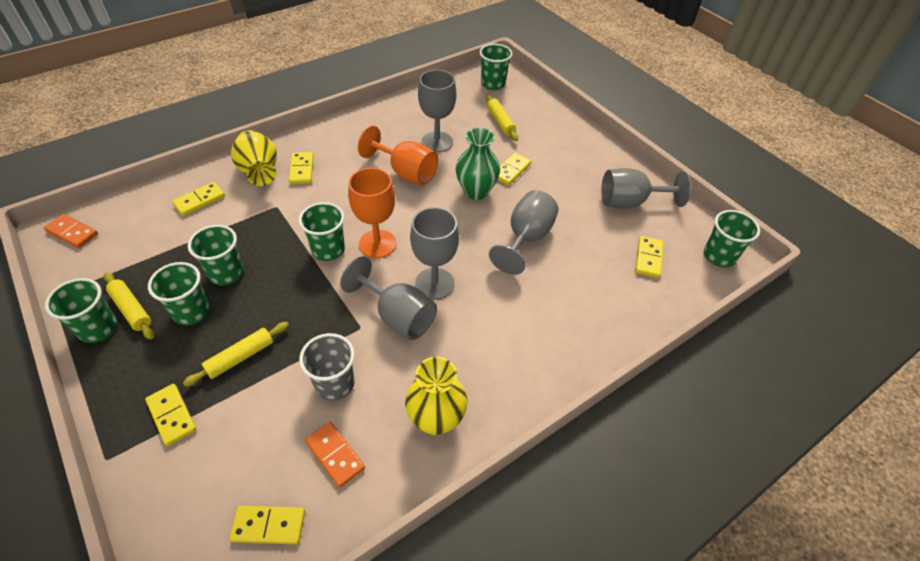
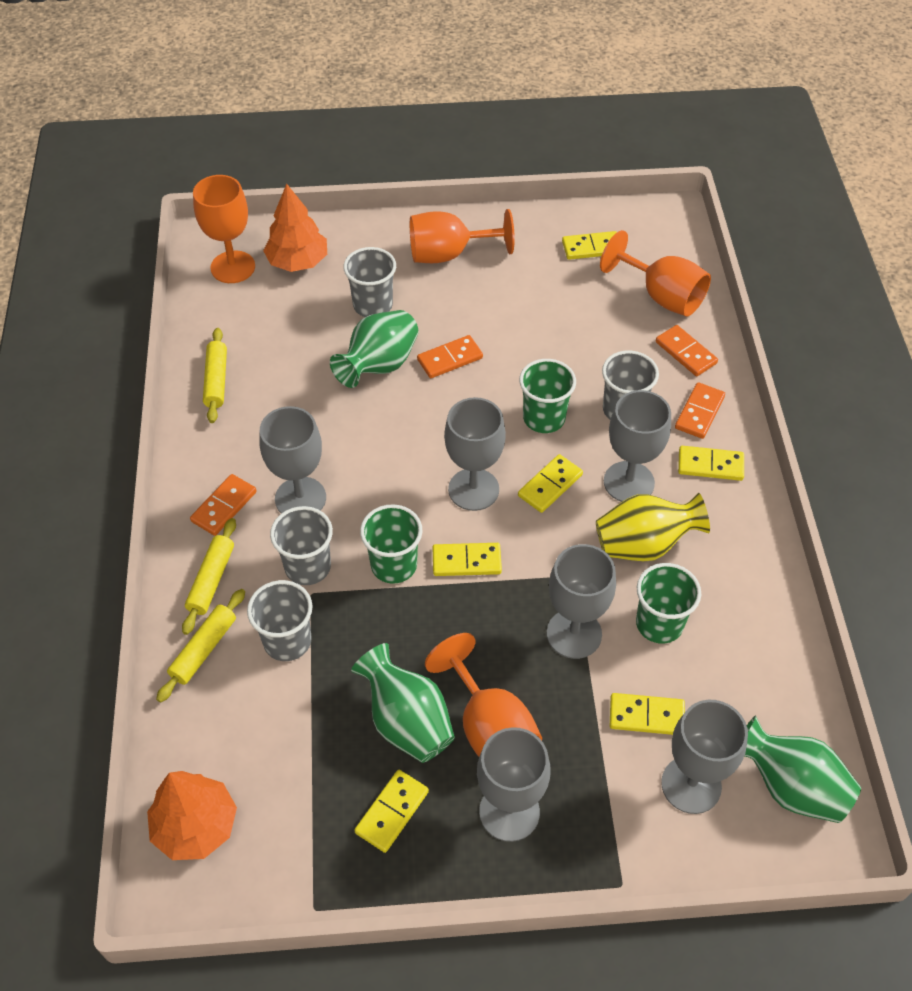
green cup: 6 -> 3
green vase: 1 -> 3
grey cup: 1 -> 4
grey goblet: 5 -> 6
orange domino: 2 -> 4
orange goblet: 2 -> 4
orange tree: 0 -> 2
yellow vase: 2 -> 1

